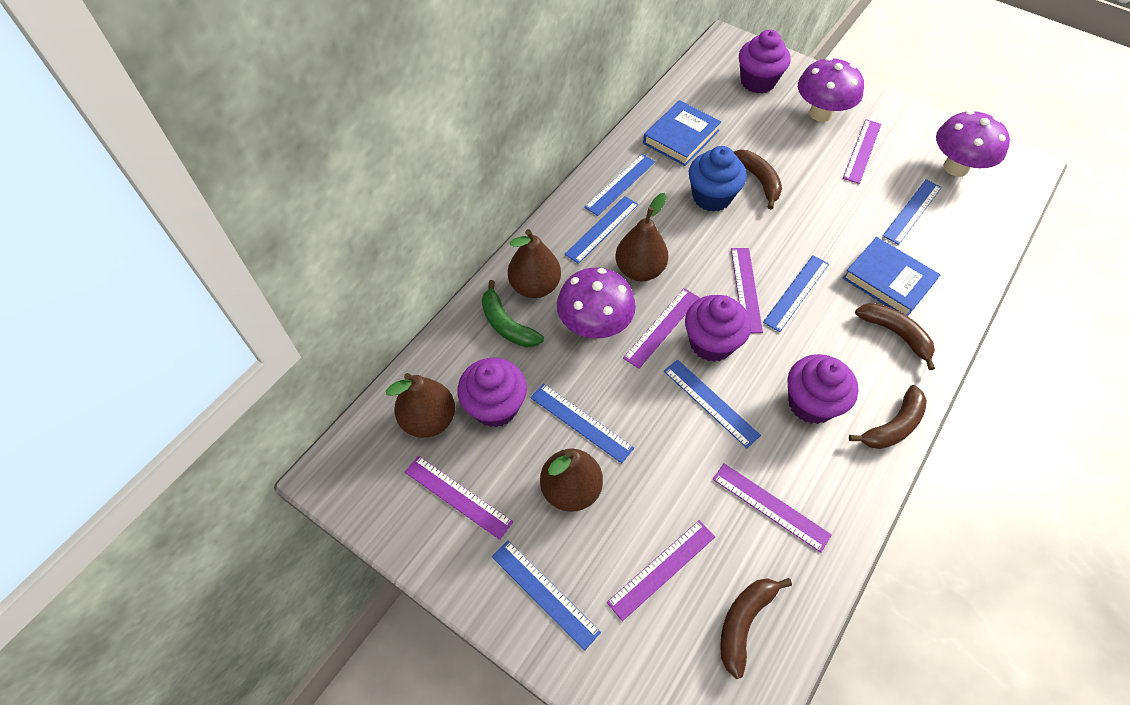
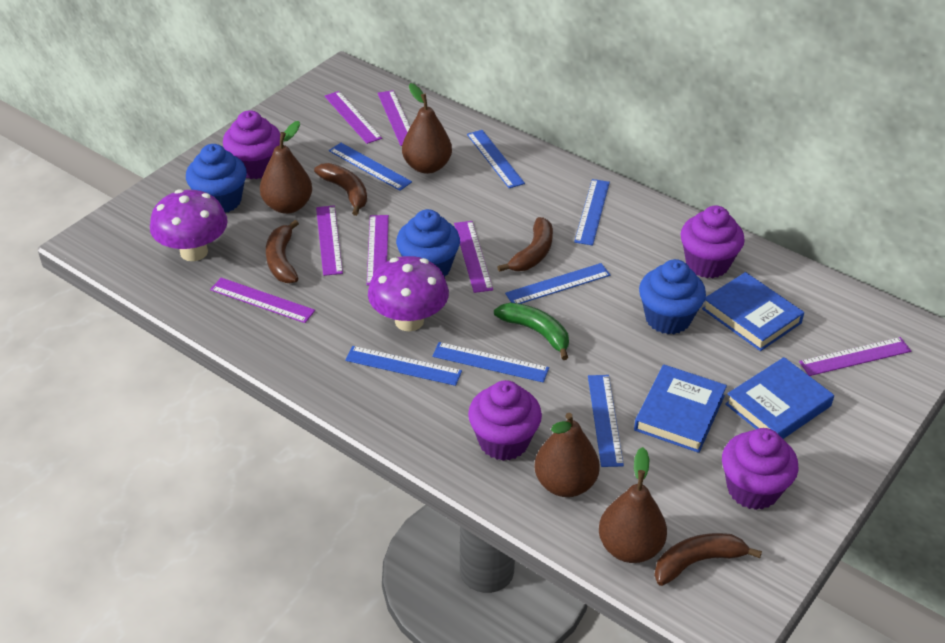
blue book: 2 -> 3
blue cupcake: 1 -> 3
purple mushroom: 3 -> 2
purple ruler: 6 -> 7

